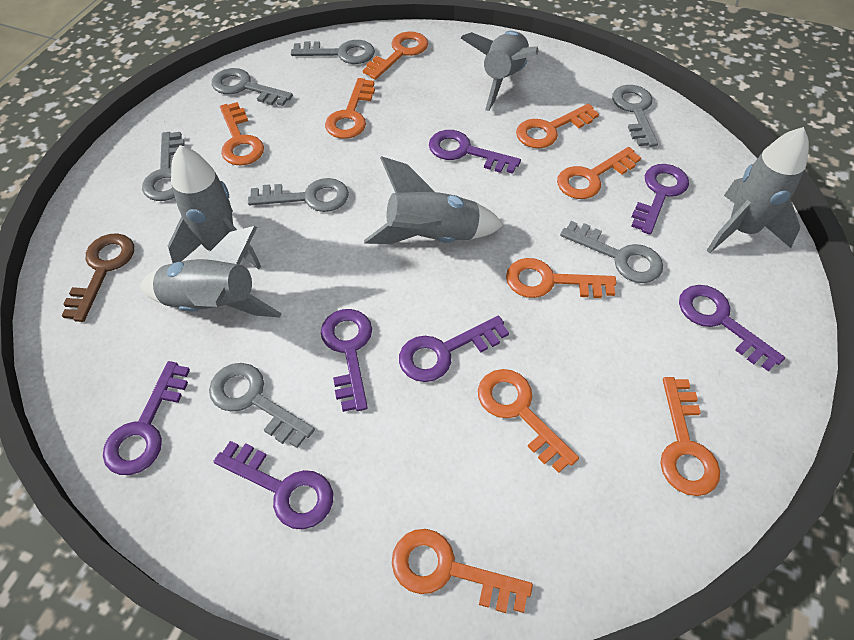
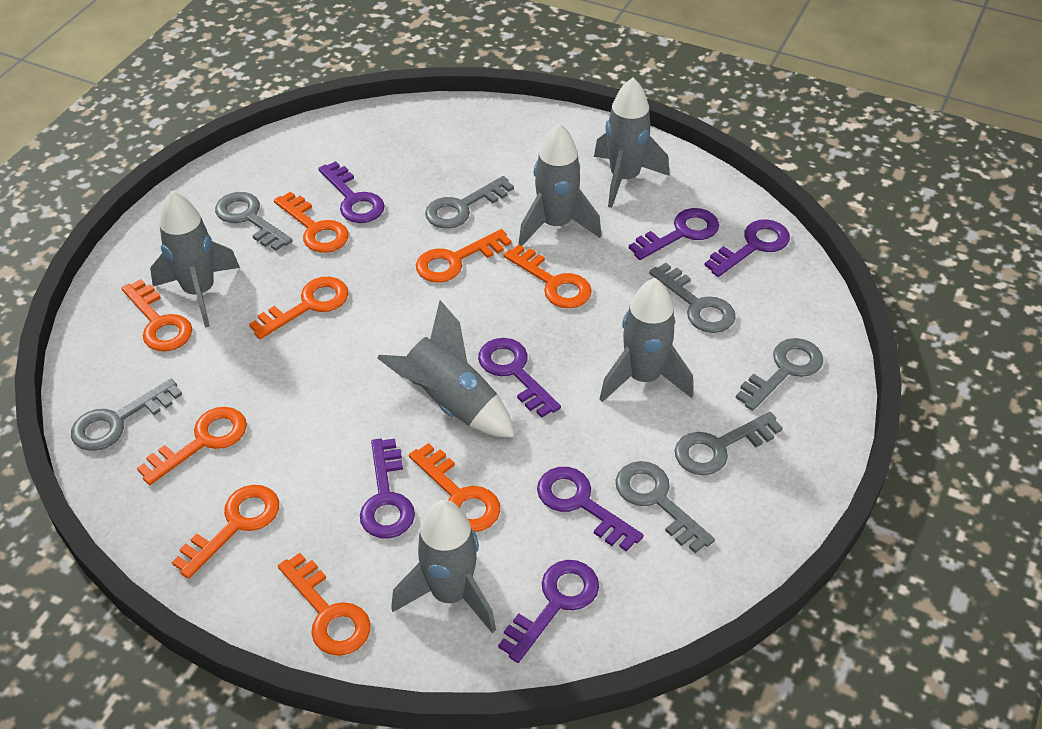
brown key: 1 -> 0
grey rocket: 5 -> 6

